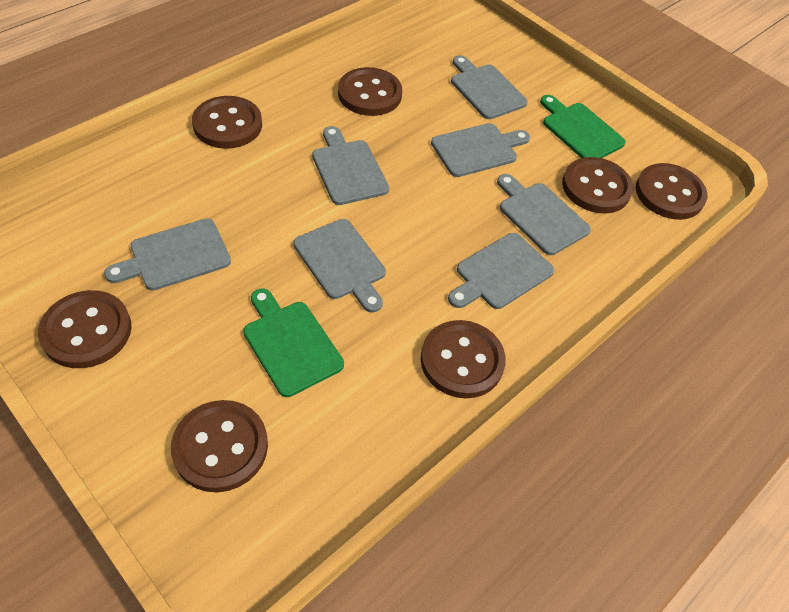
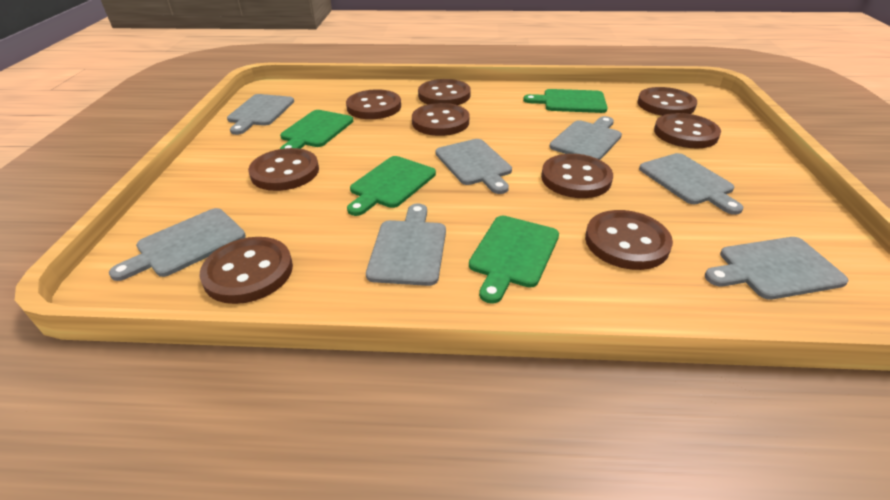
brown button: 7 -> 9
green cutting board: 2 -> 4

